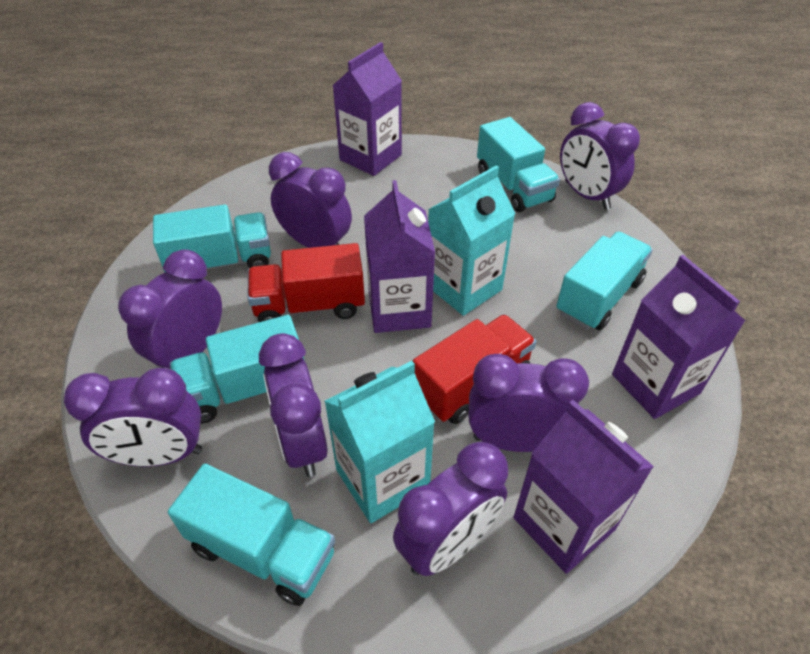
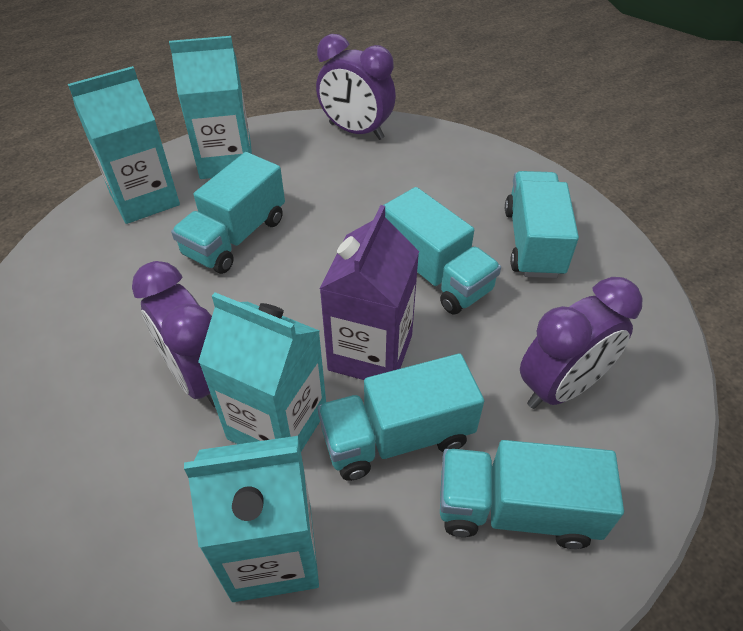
purple carton: 4 -> 1
purple clock: 7 -> 3
red truck: 2 -> 0
turquoise carton: 2 -> 4

